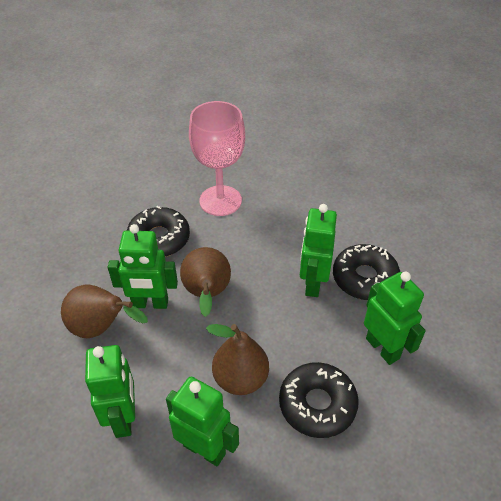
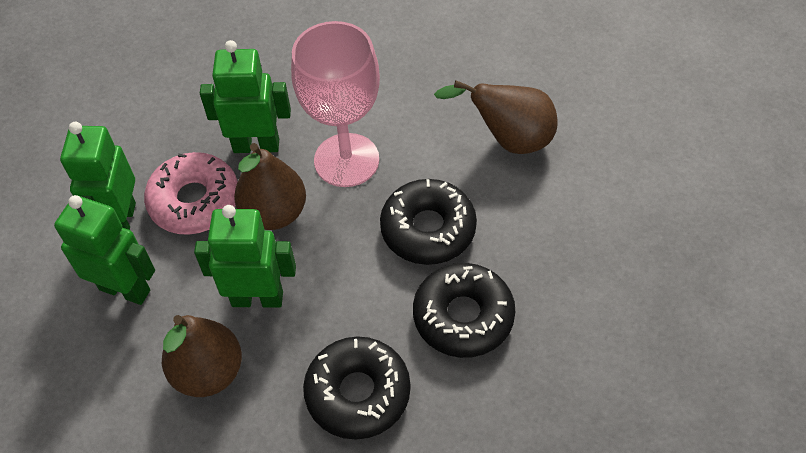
green robot: 5 -> 4
pink donut: 0 -> 1

